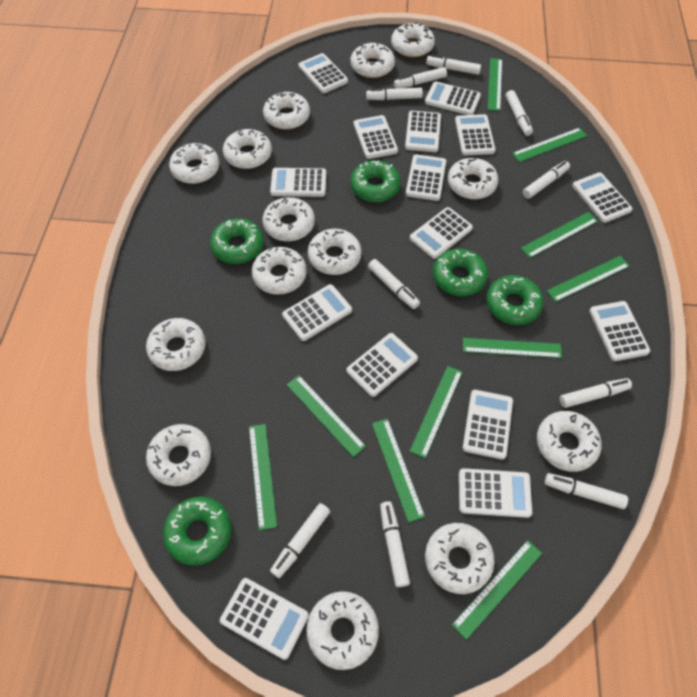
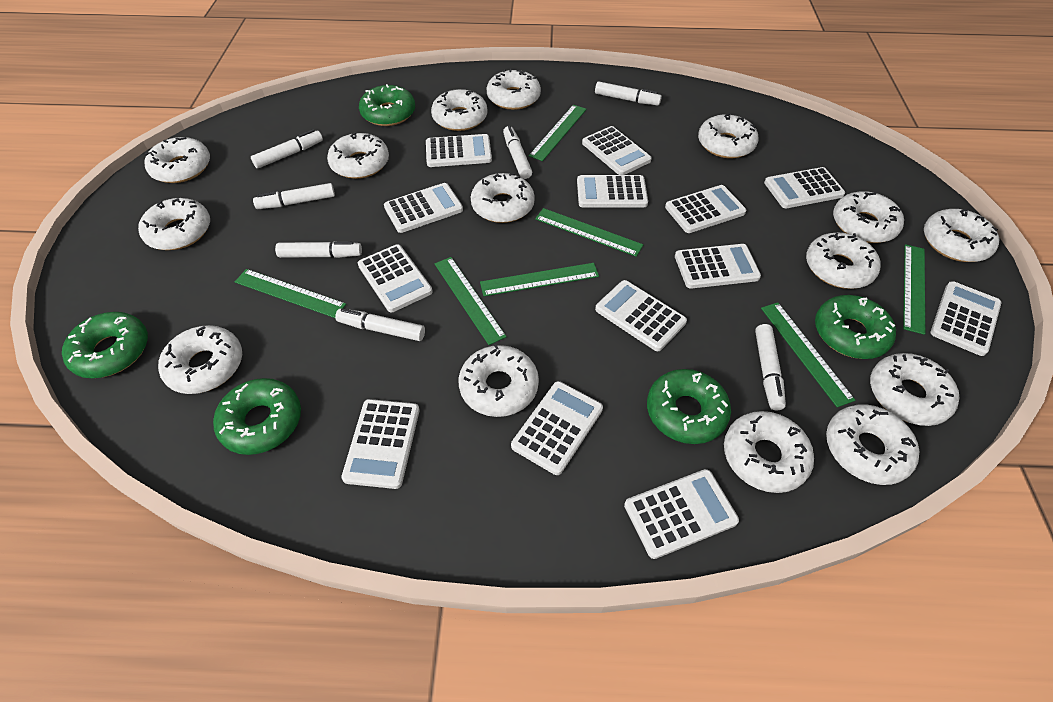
green ruler: 10 -> 7
white calculator: 15 -> 13
white donut: 14 -> 15
white marker: 10 -> 7

